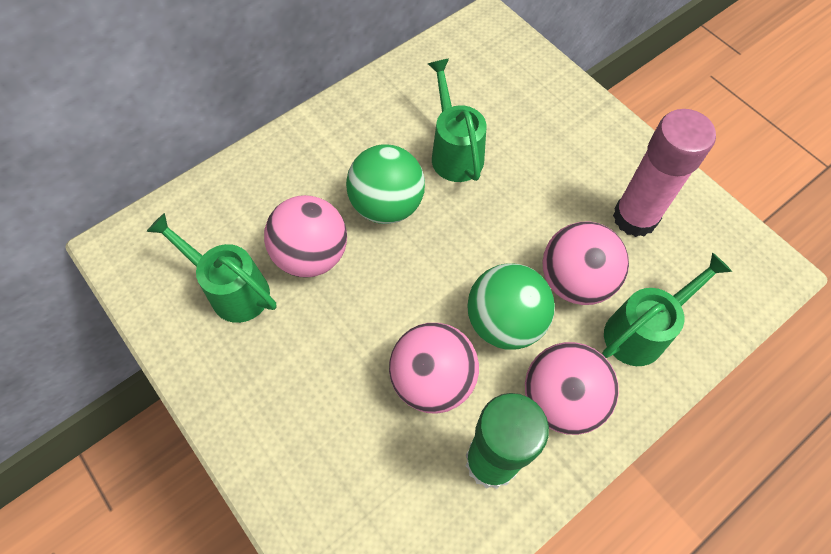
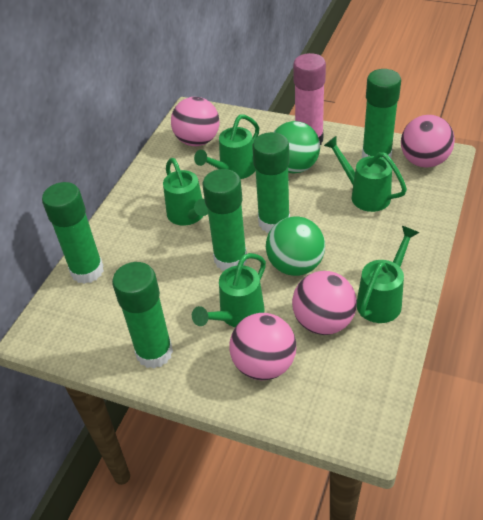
green glue stick: 1 -> 5
green watering can: 3 -> 5

